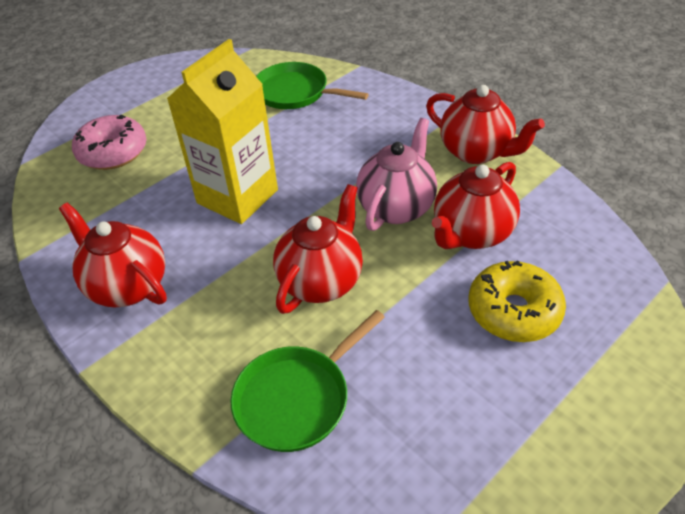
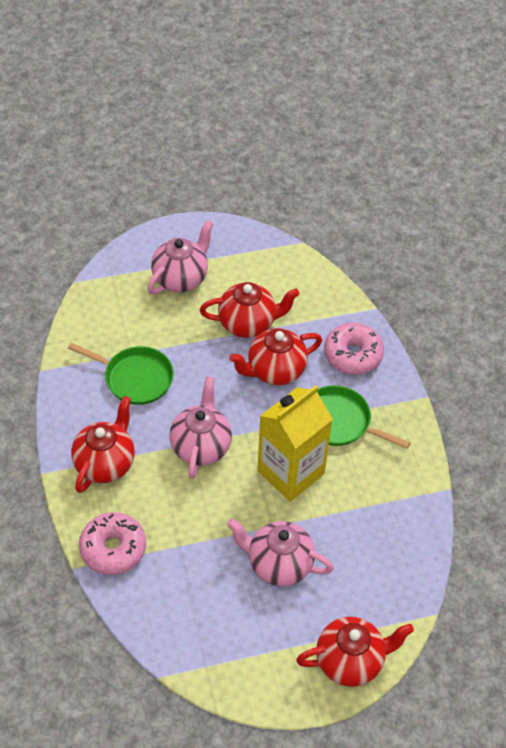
pink donut: 1 -> 2
pink teapot: 1 -> 3
yellow donut: 1 -> 0

